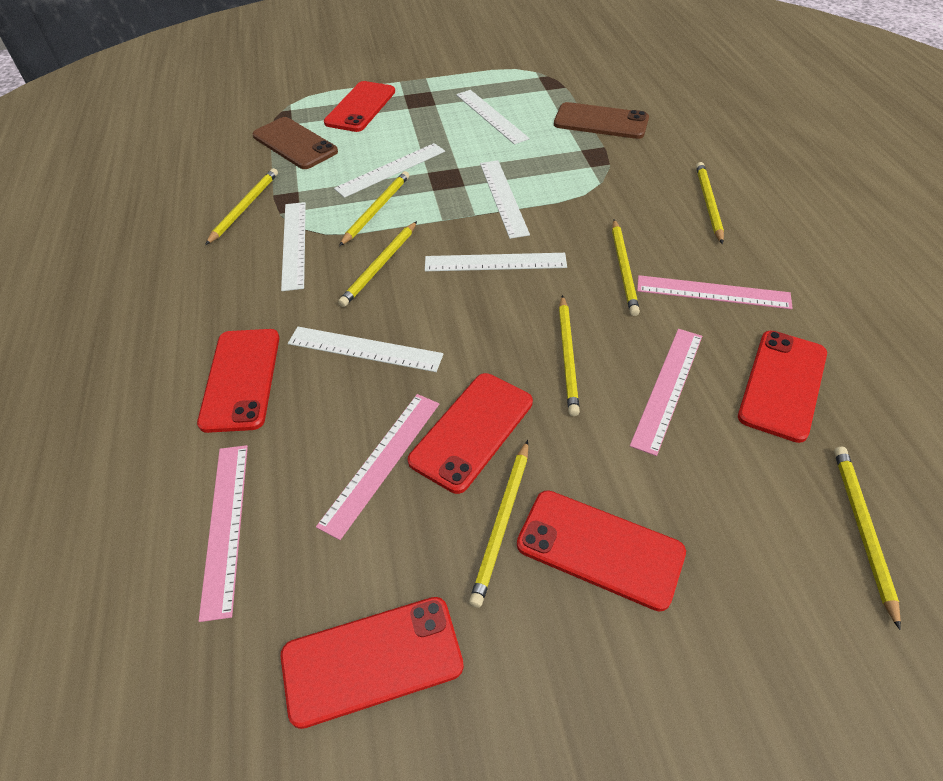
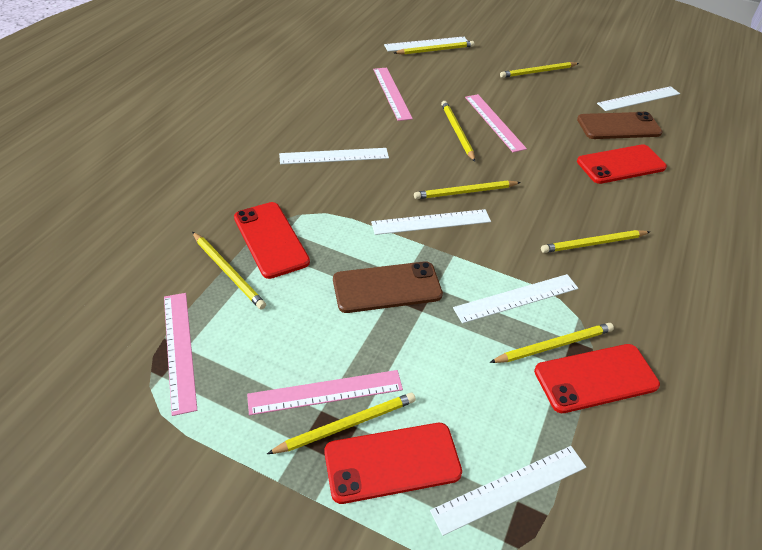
red phone: 6 -> 4

